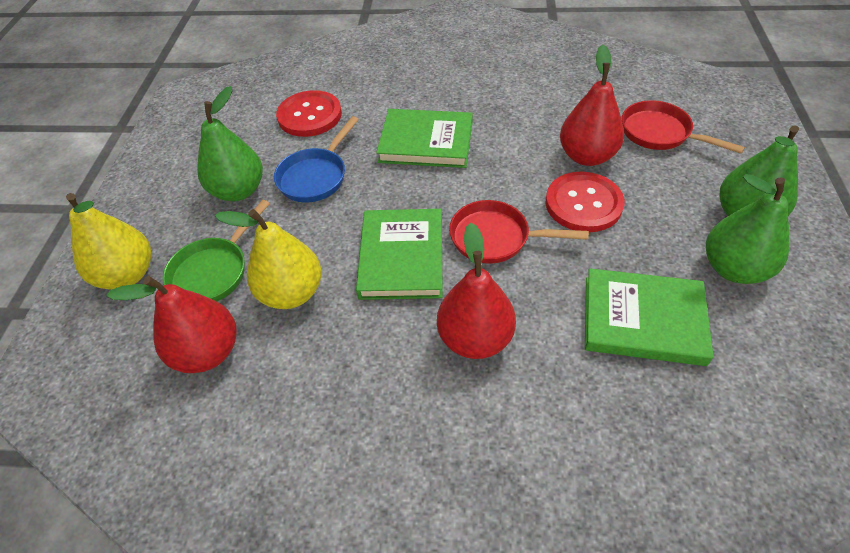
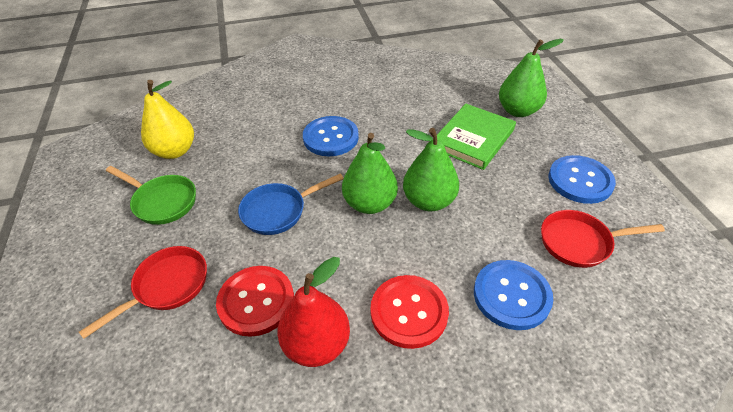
blue button: 0 -> 3
green book: 3 -> 1
red pear: 3 -> 1
yellow pear: 2 -> 1

